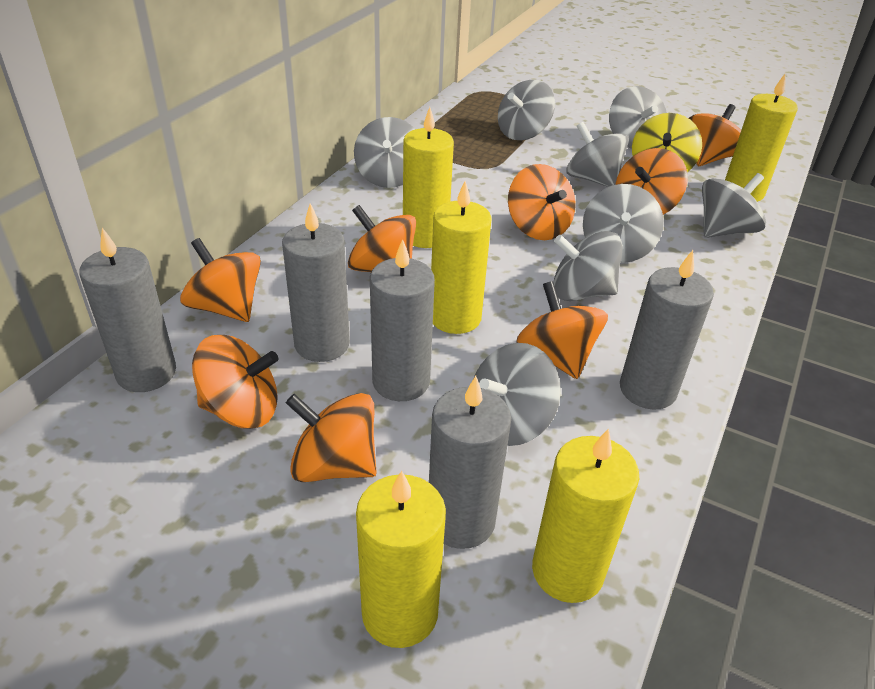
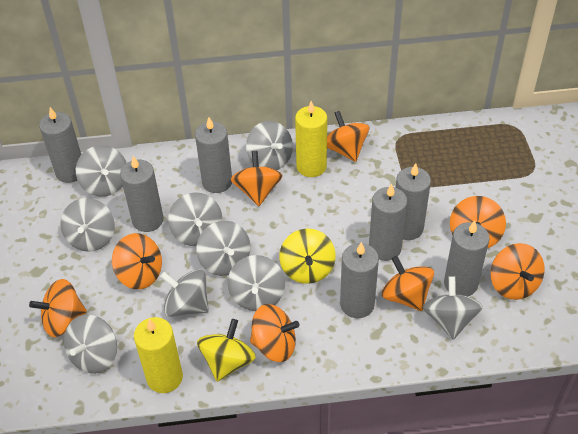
grey candle: 5 -> 7
grey spinning top: 8 -> 9
yellow candle: 5 -> 2
yellow spinning top: 1 -> 2

